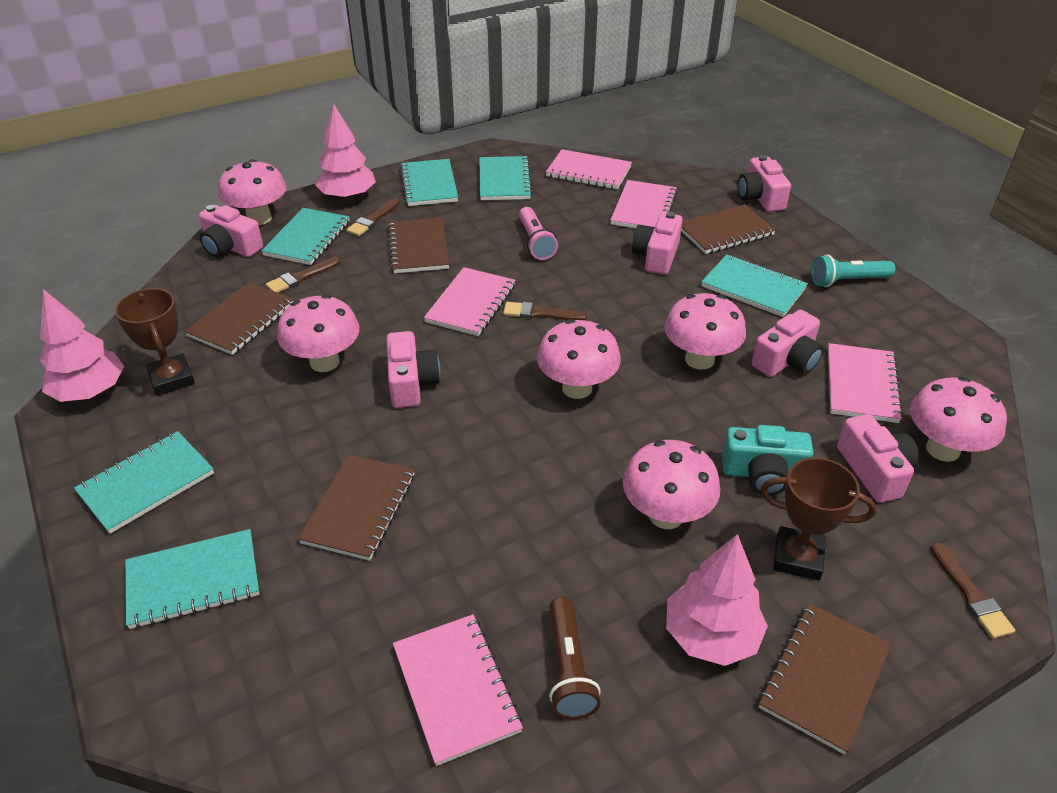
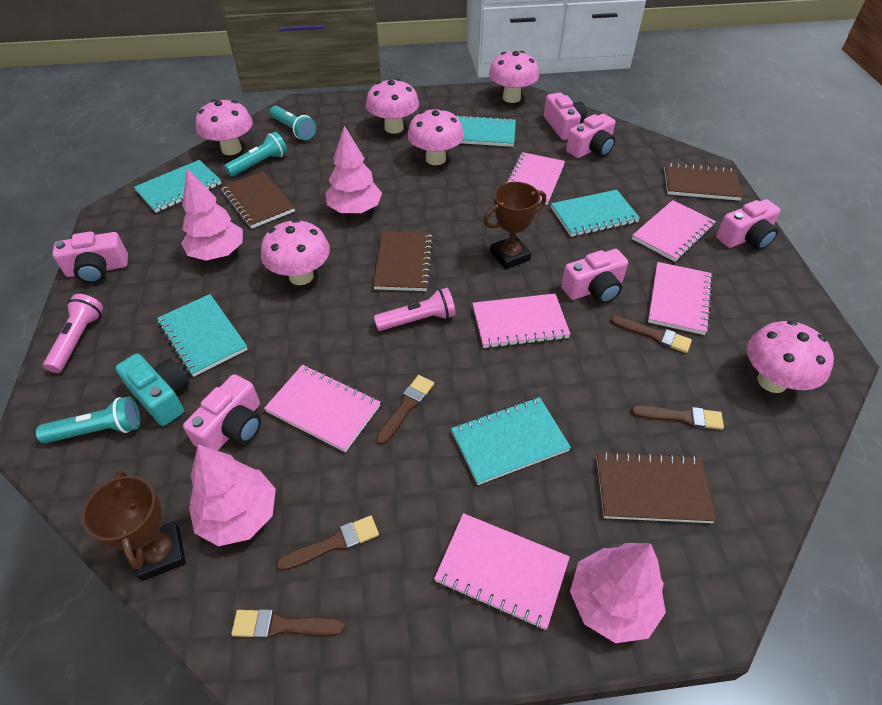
brown brush: 4 -> 5
brown flashlight: 1 -> 0
brown notebook: 5 -> 4
pink flashlight: 1 -> 2
pink notebook: 5 -> 6
pink tree: 3 -> 4
turquoise flashlight: 1 -> 3
turquoise notebook: 6 -> 5

